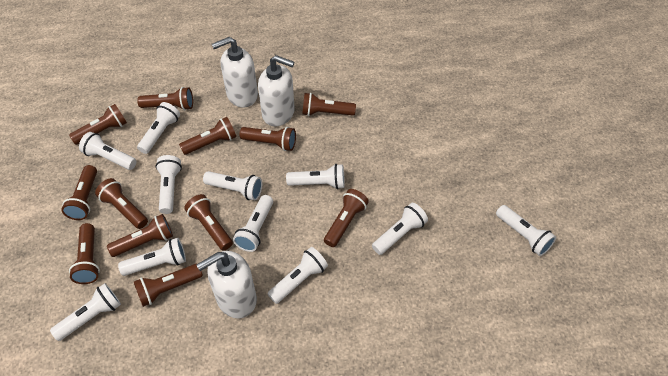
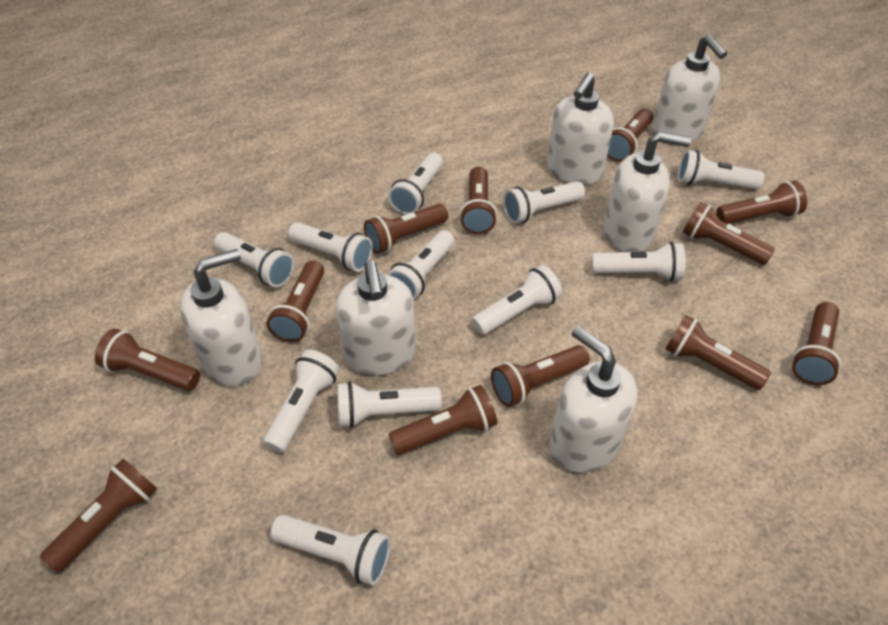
white soap dispenser: 3 -> 6

